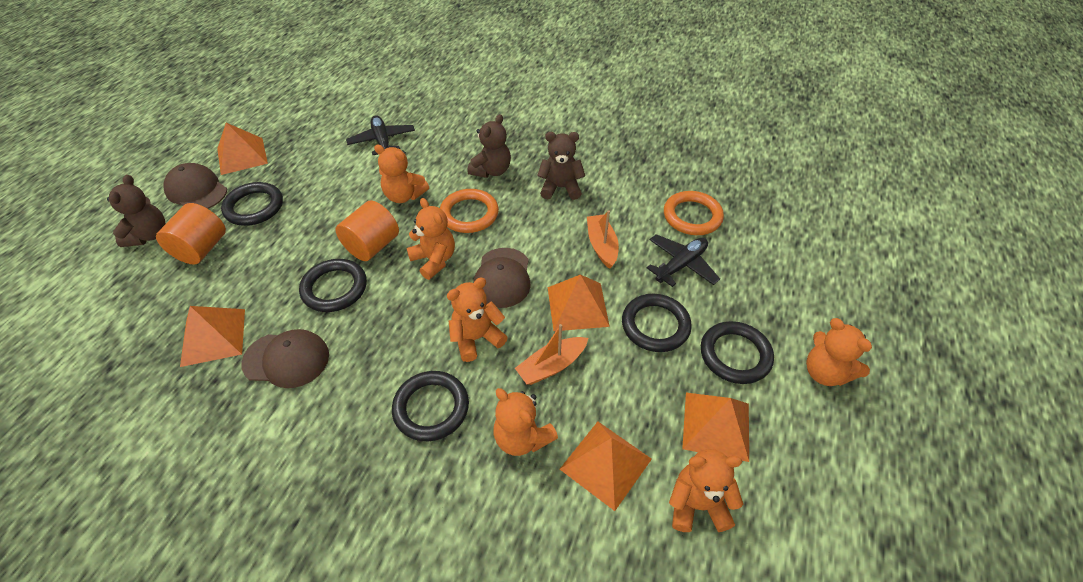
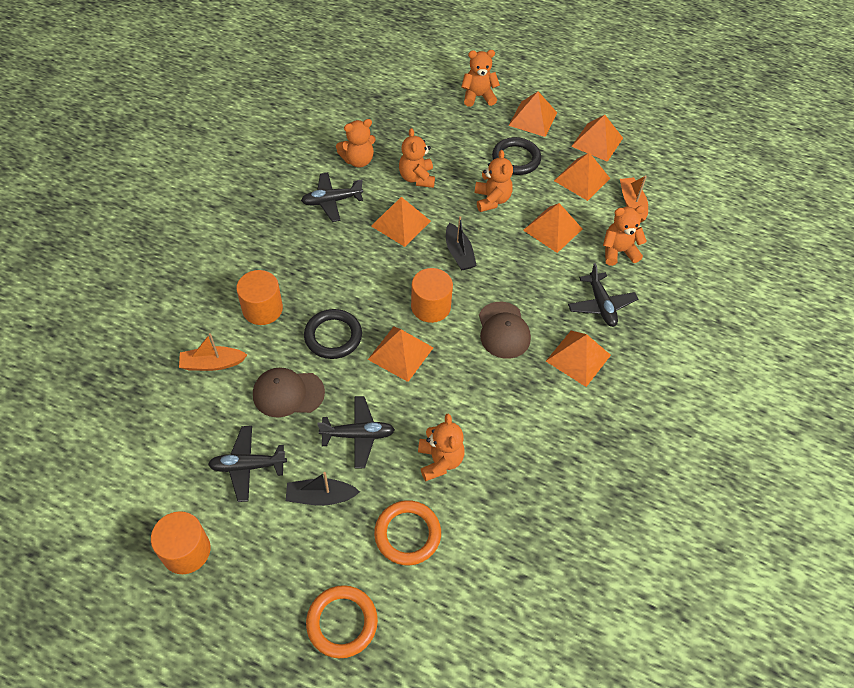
black boat: 0 -> 2
black plane: 2 -> 4
black ring: 5 -> 2
brown cap: 3 -> 2
brown teddy bear: 3 -> 0
orange cylinder: 2 -> 3
orange pyramid: 5 -> 7

